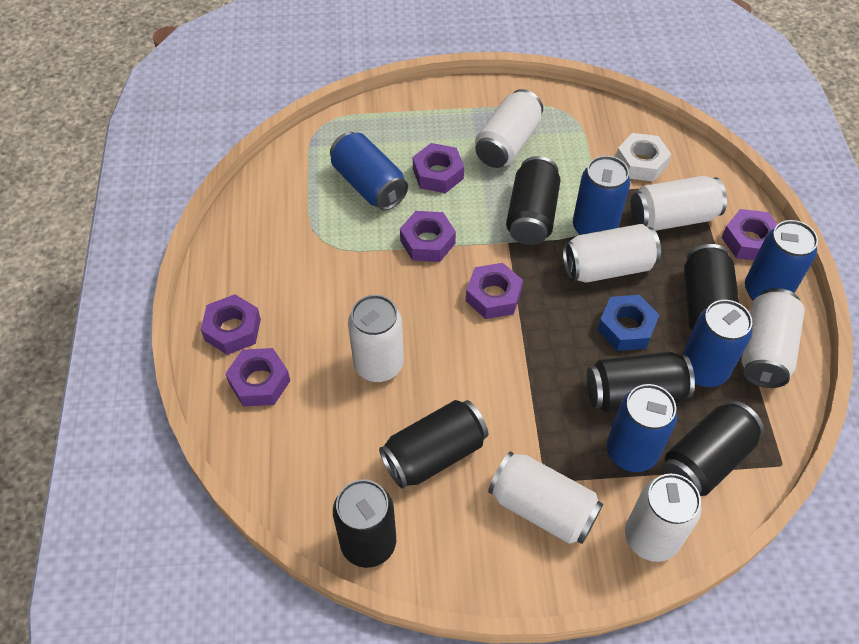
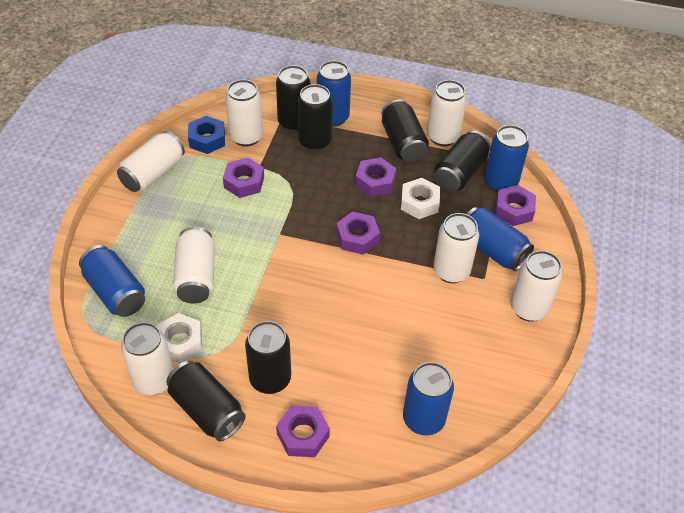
purple nut: 6 -> 5
white nut: 1 -> 2

